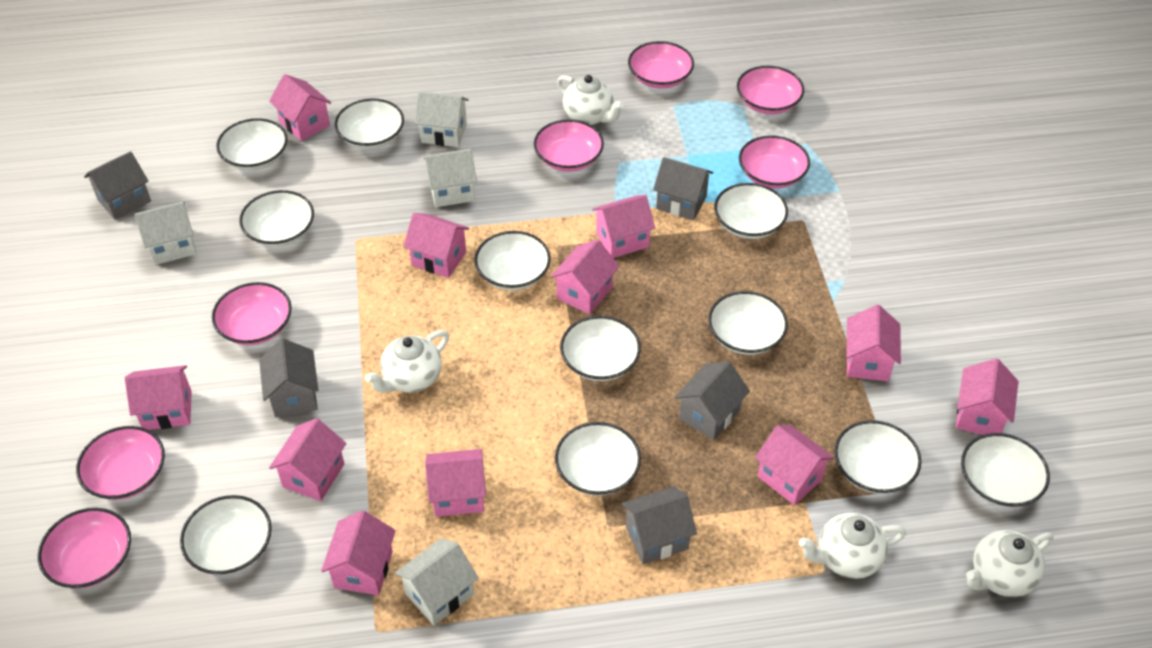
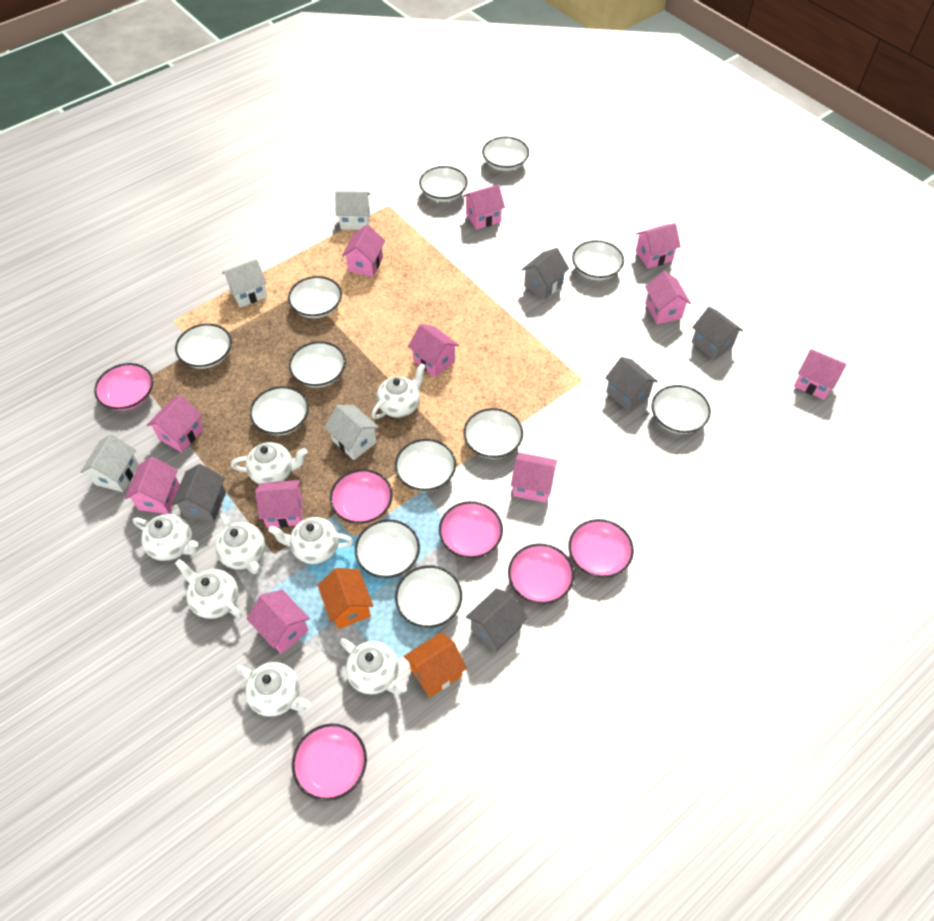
orange house: 0 -> 2
pink bowl: 7 -> 6
white bowl: 11 -> 12
white teapot: 4 -> 8

